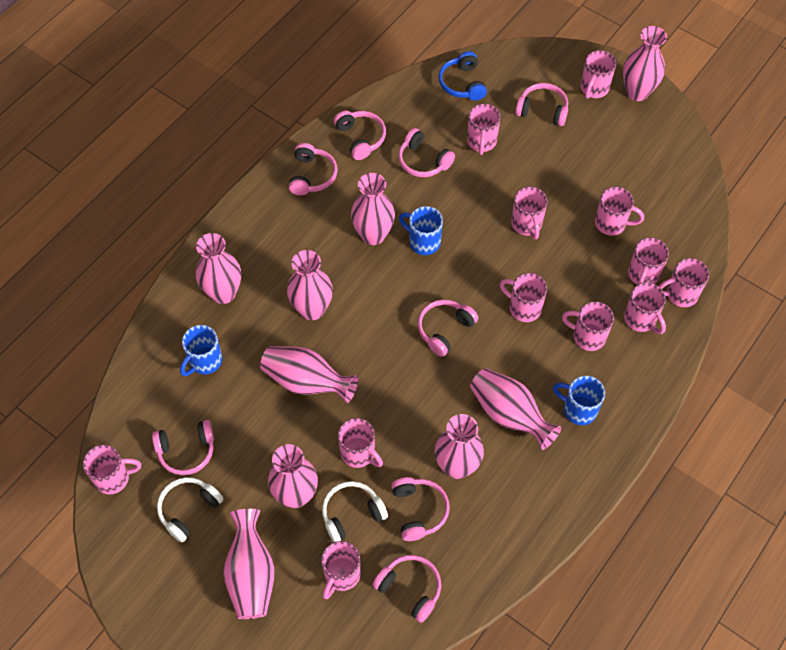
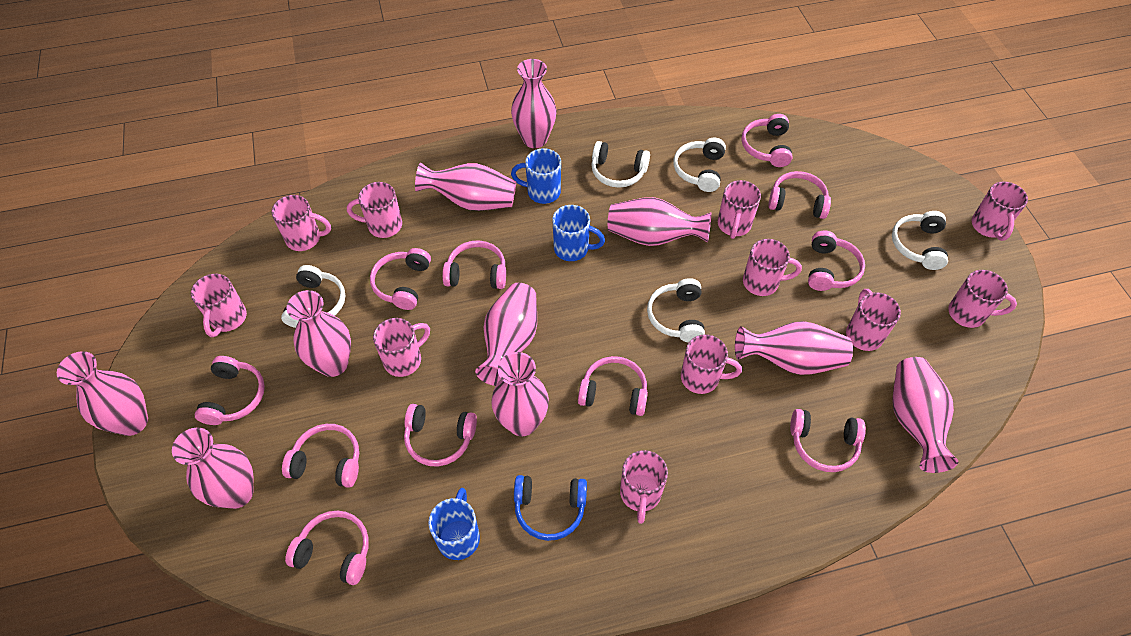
pink headphones: 8 -> 11
pink mug: 12 -> 11
pink vase: 9 -> 10
white headphones: 2 -> 5

